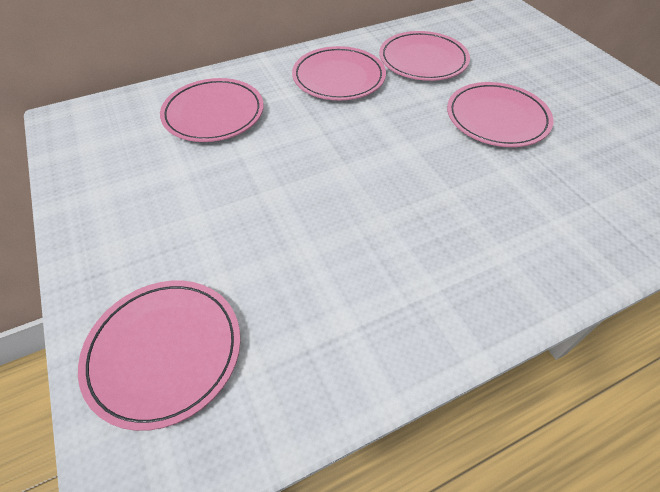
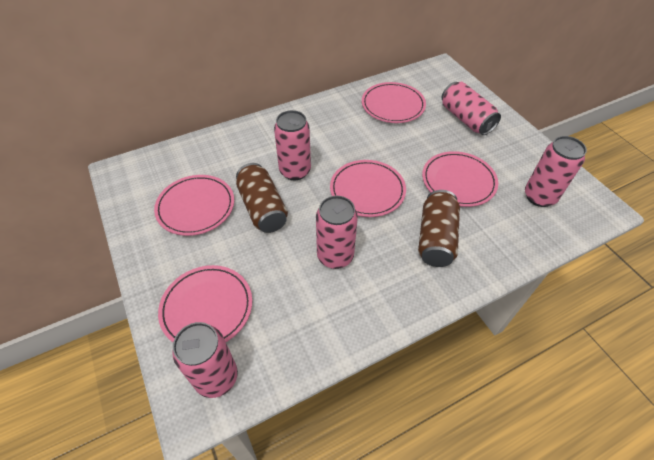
brown can: 0 -> 2
pink can: 0 -> 5

